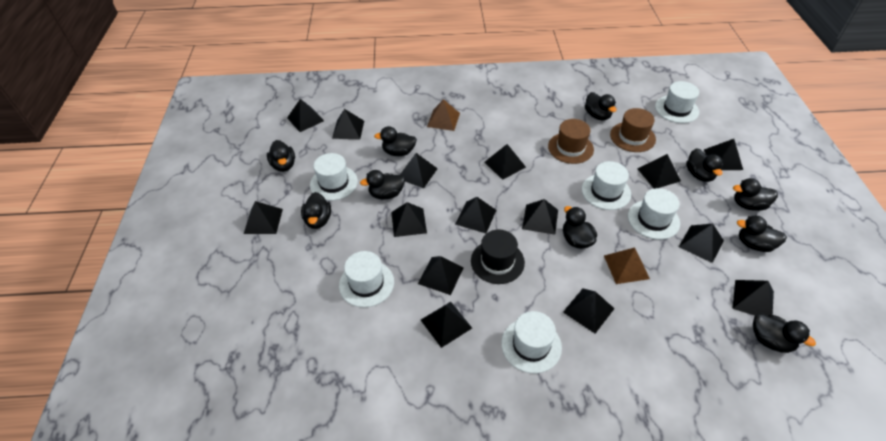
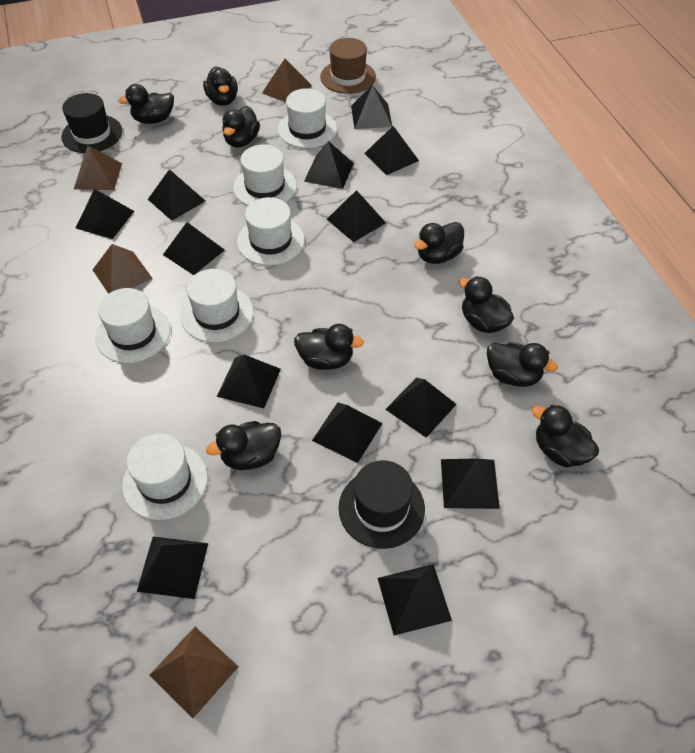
black duck: 10 -> 9
black hat: 1 -> 2
black pyramid: 15 -> 13
brown hat: 2 -> 1
brown pyramid: 2 -> 4

